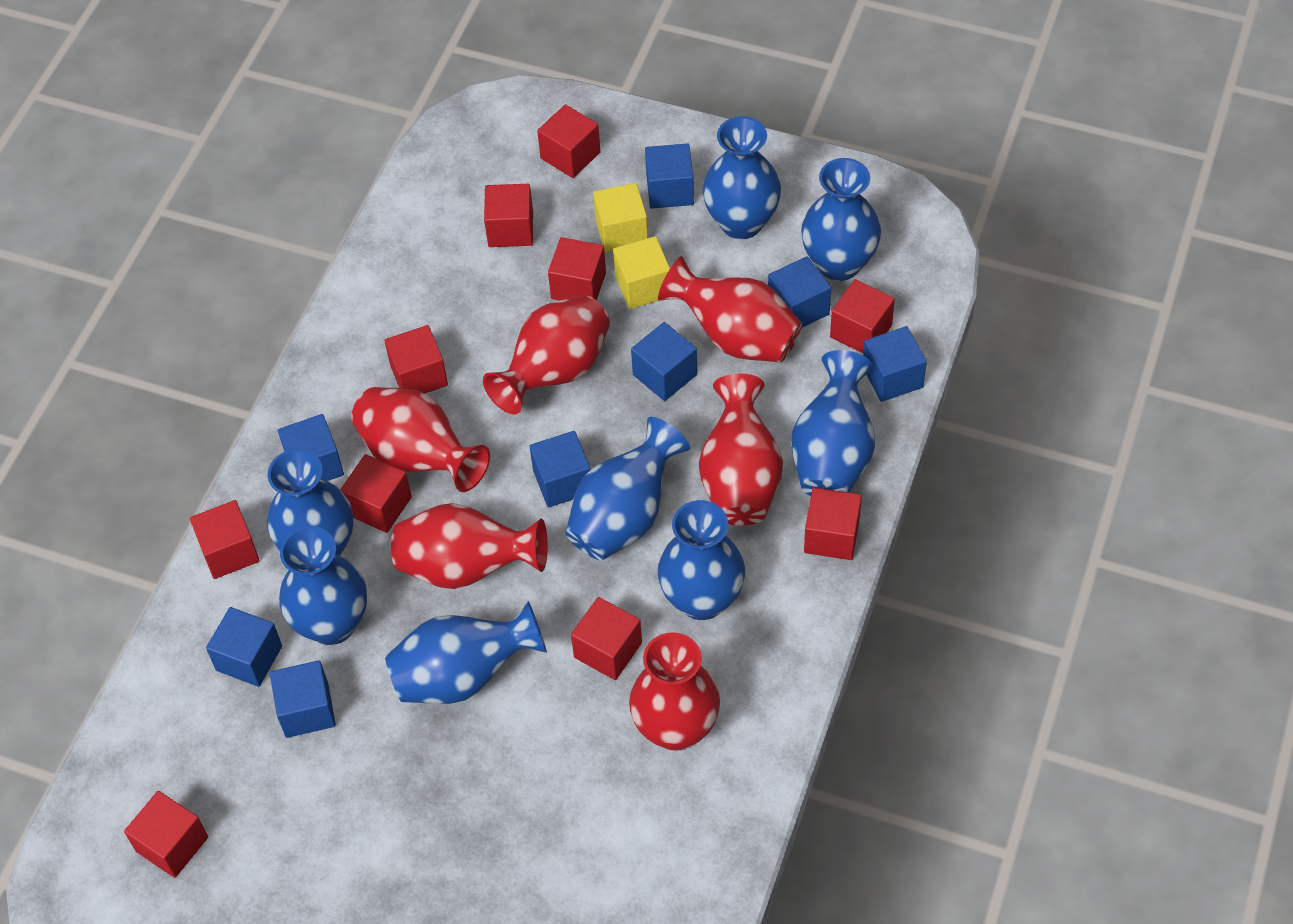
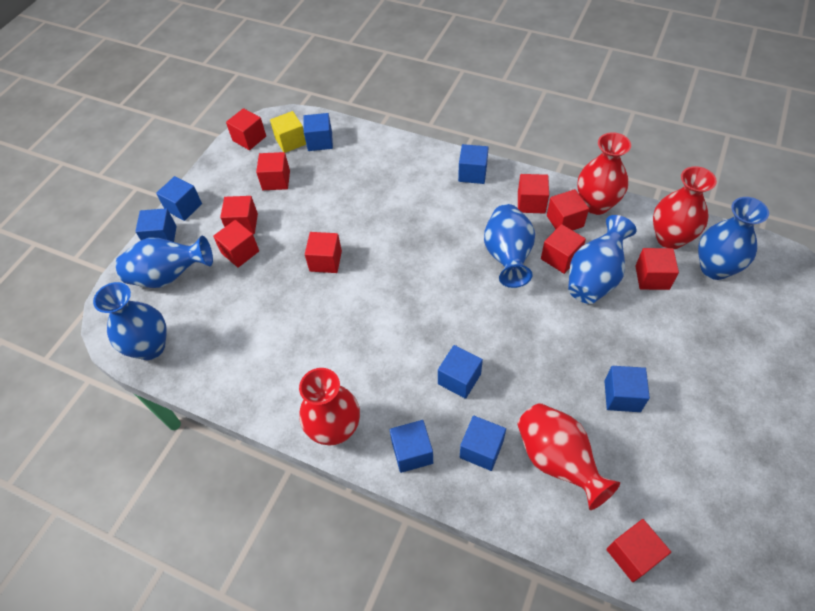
blue vase: 8 -> 5
red vase: 6 -> 4
yellow cube: 2 -> 1

